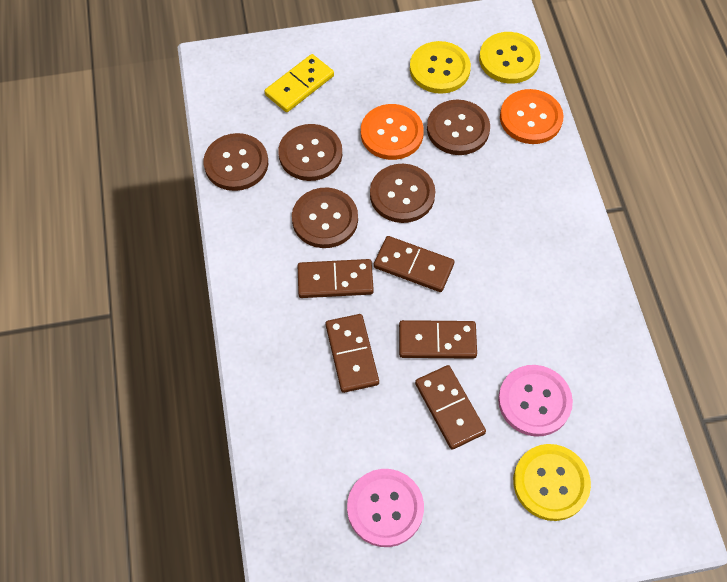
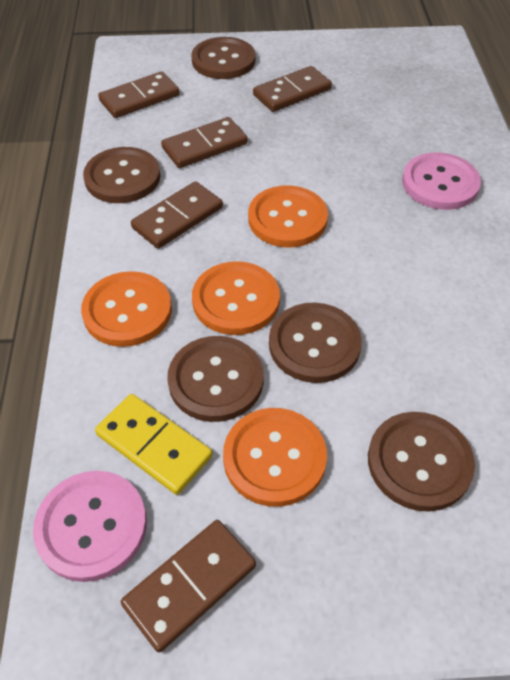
orange button: 2 -> 4
yellow button: 3 -> 0

